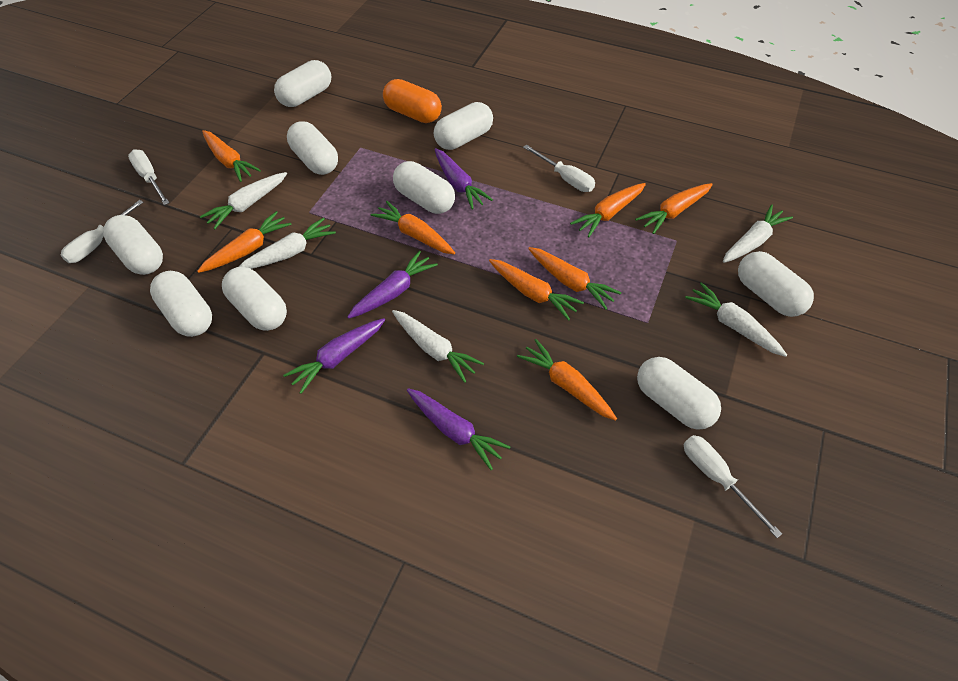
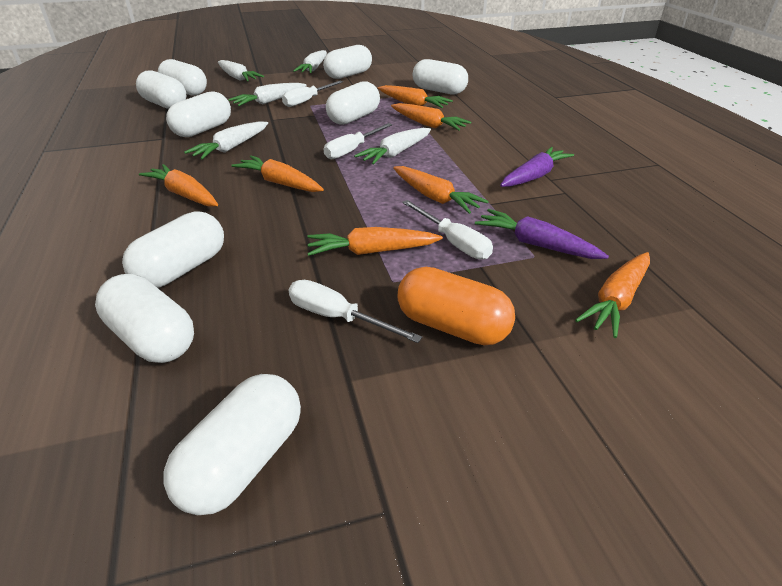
orange carrot: 8 -> 7
purple carrot: 4 -> 2

